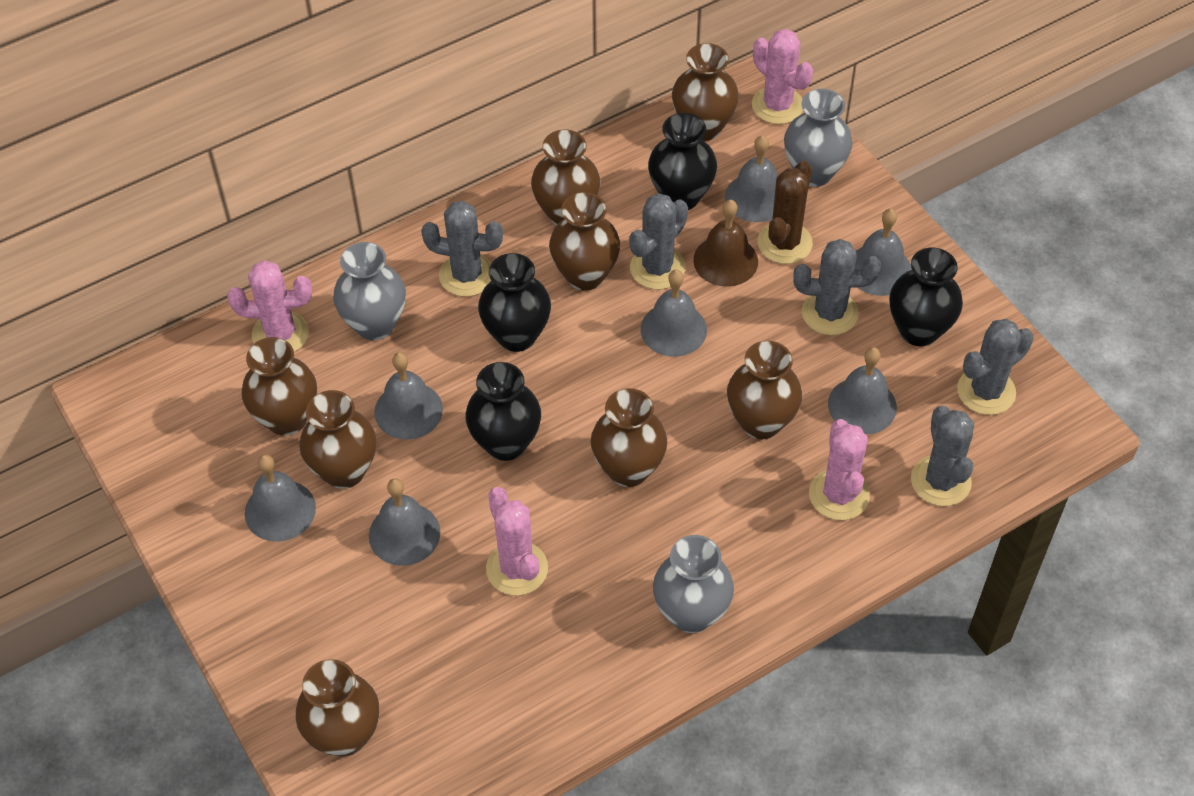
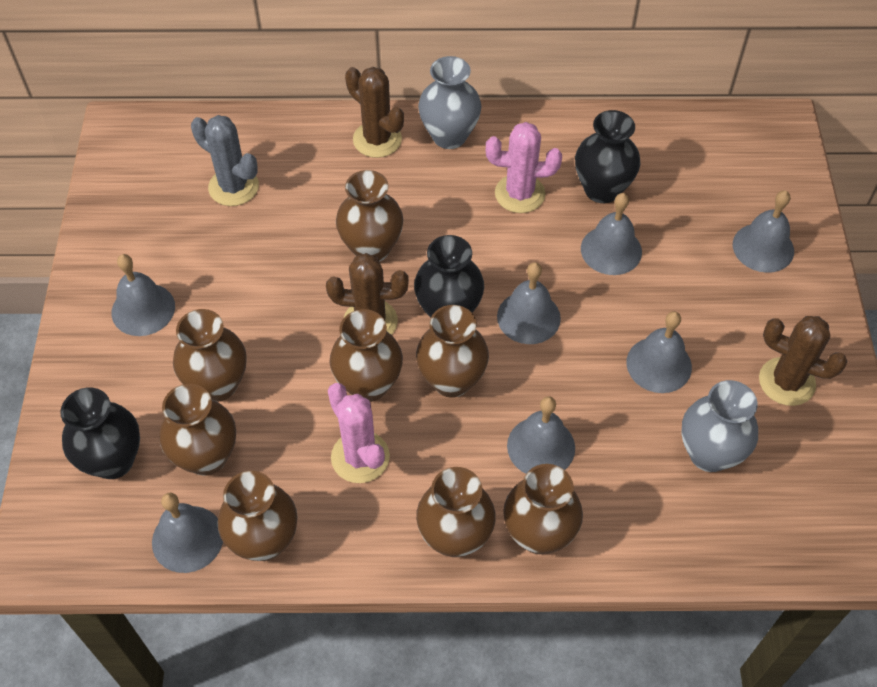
black vase: 4 -> 3
brown bell: 1 -> 0
brown cactus: 1 -> 3
grey cactus: 5 -> 1
grey vase: 3 -> 2
pink cactus: 4 -> 2

